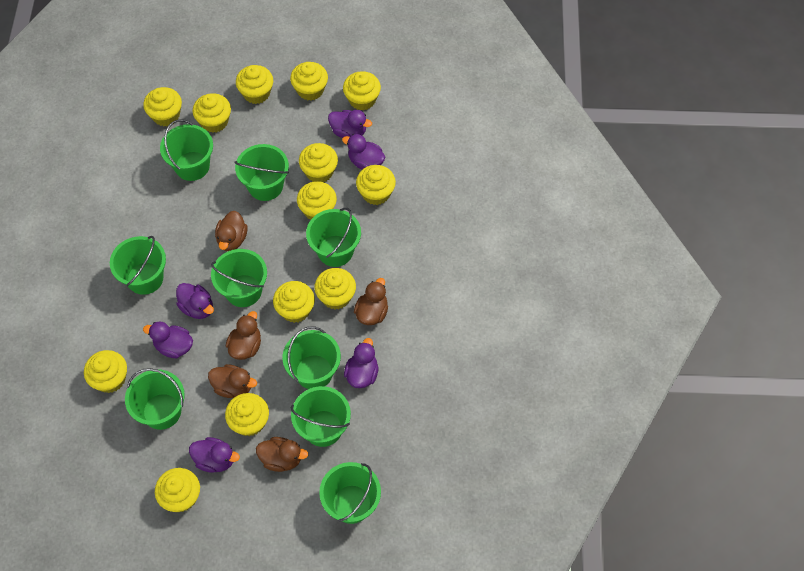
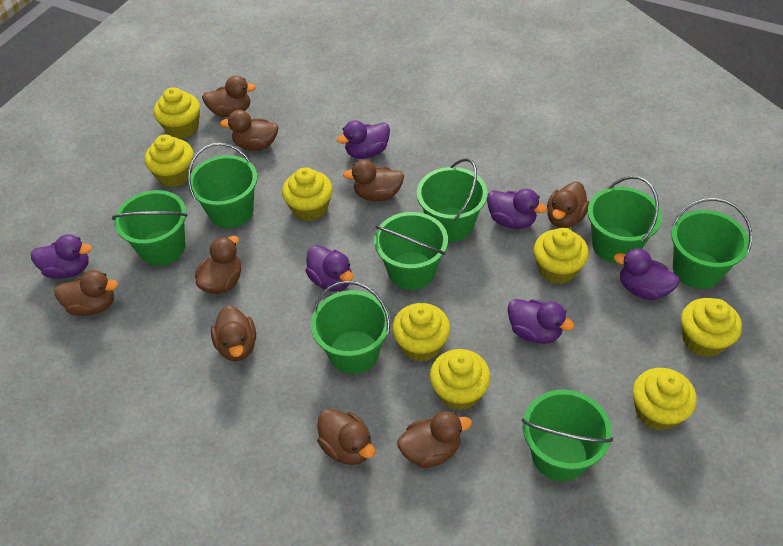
brown duck: 5 -> 9
green bucket: 9 -> 8
yellow cupcake: 13 -> 8

